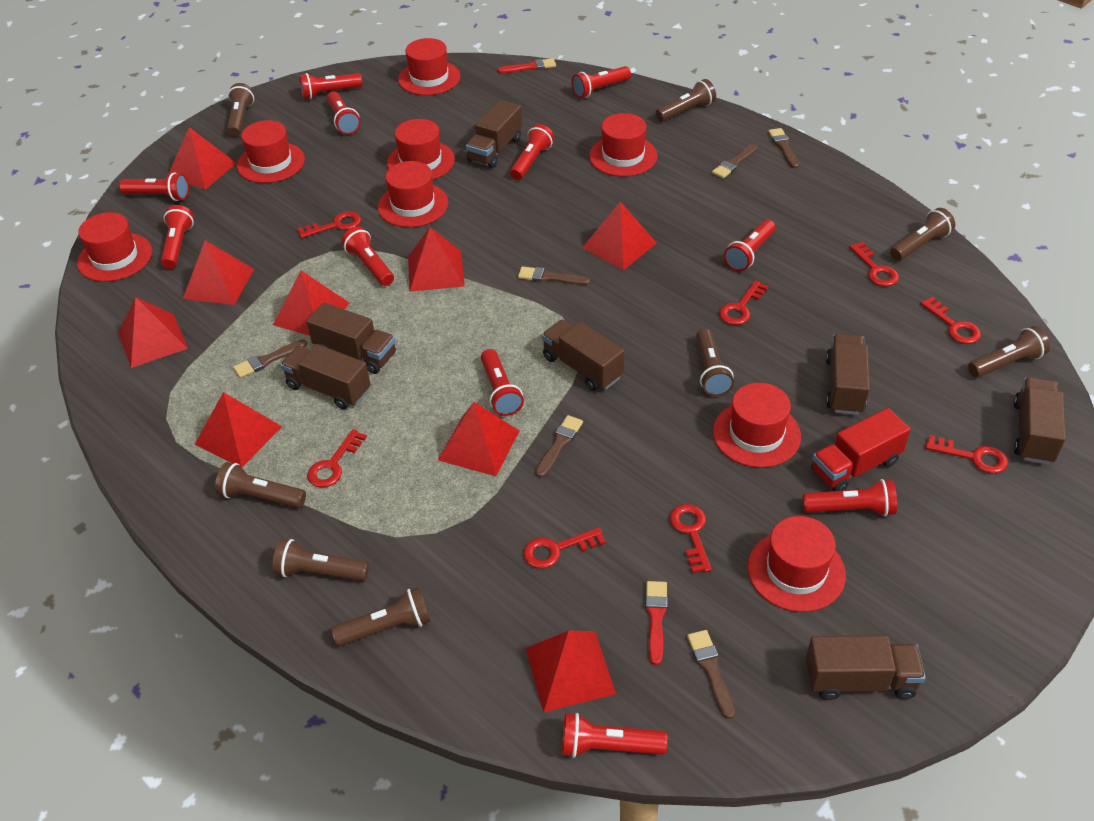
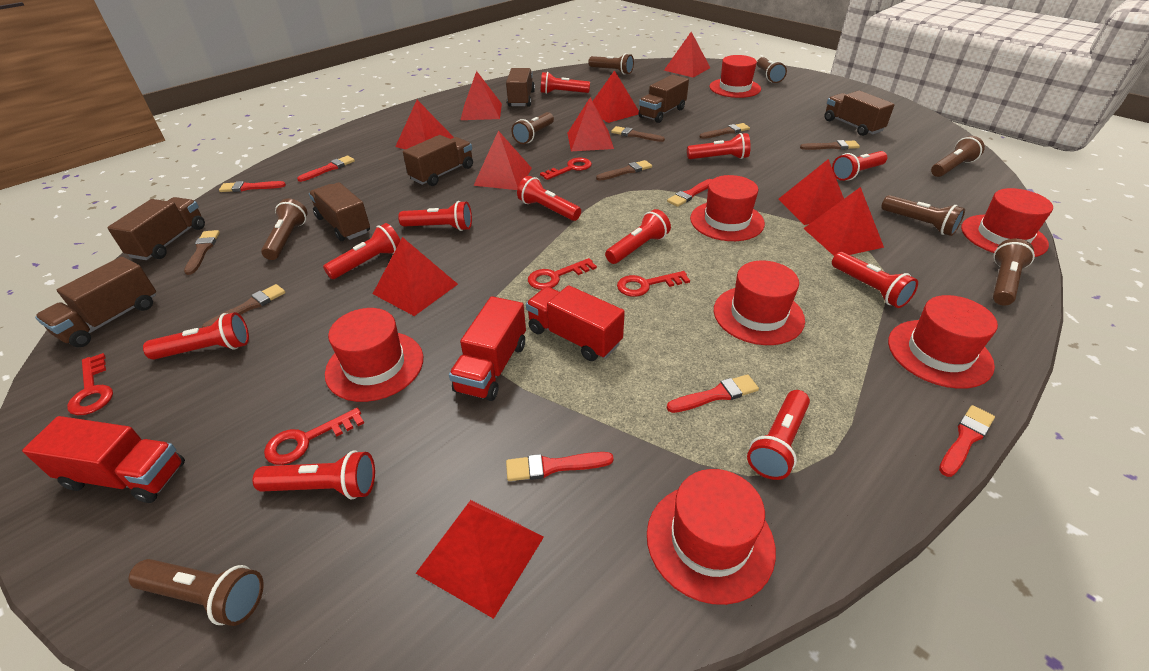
red brush: 2 -> 6
red hat: 8 -> 7
red key: 8 -> 5
red pyramid: 9 -> 10
red truck: 1 -> 3

